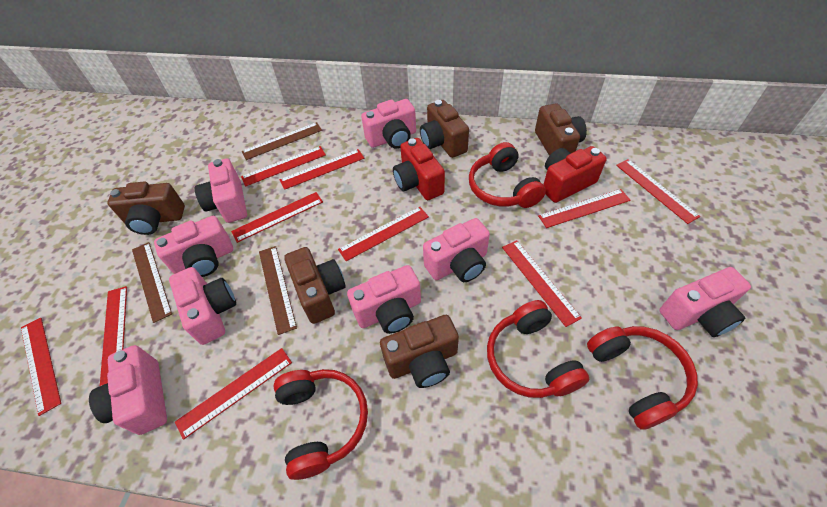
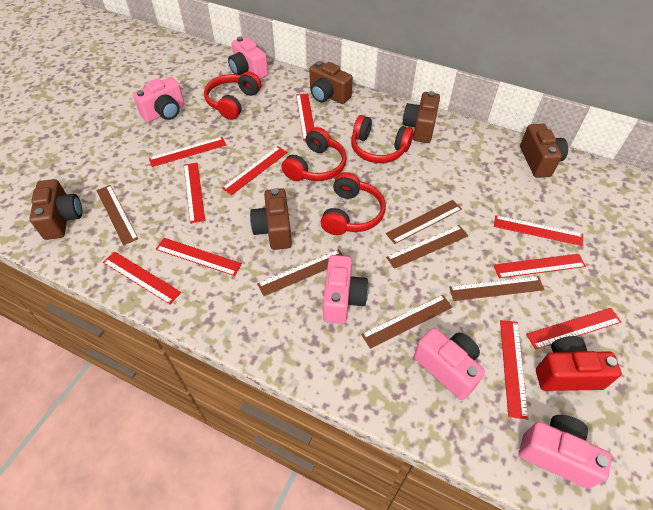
brown ruler: 3 -> 6
pink camera: 8 -> 5
red camera: 2 -> 1

